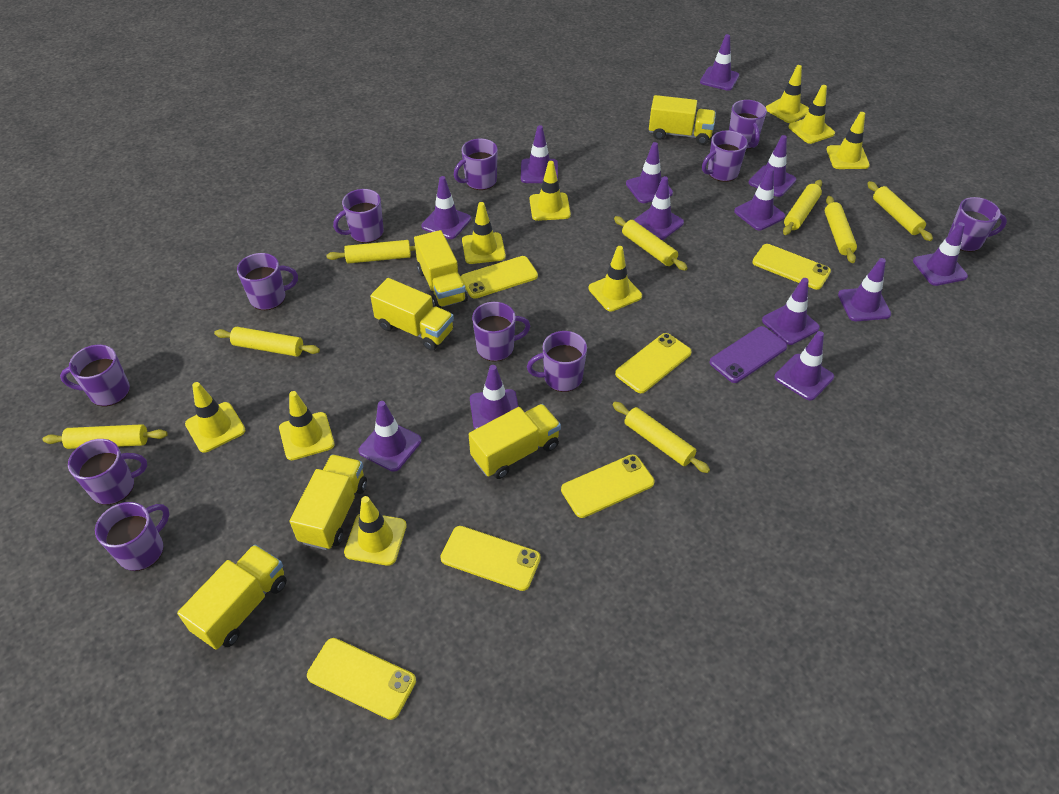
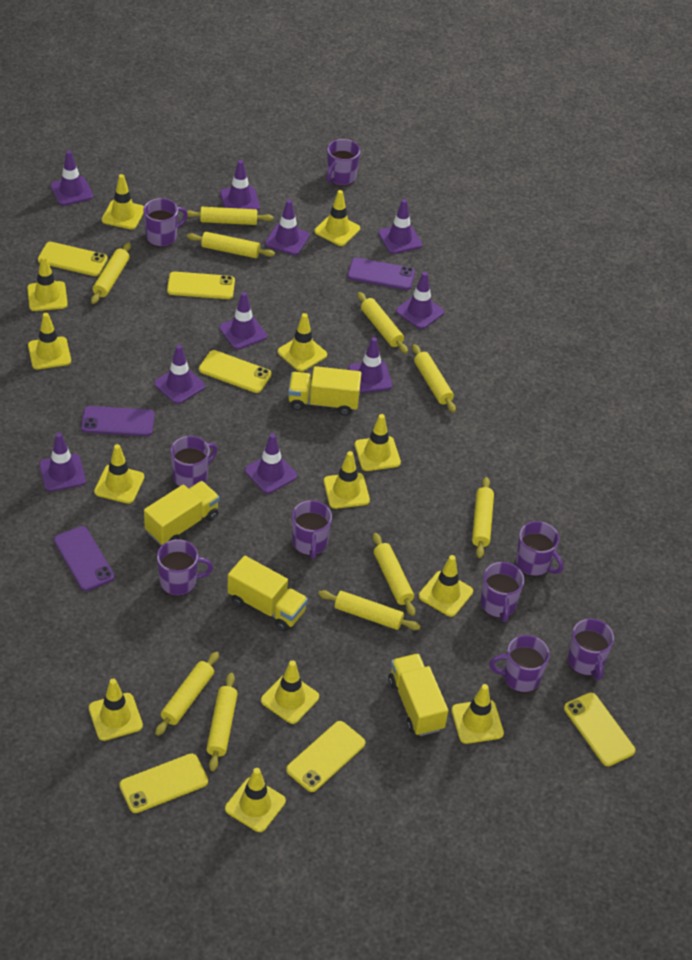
purple mug: 11 -> 9
purple phone: 1 -> 3
purple traffic cone: 13 -> 10
yellow rolling pin: 8 -> 10
yellow traffic cone: 9 -> 13
yellow truck: 6 -> 4

